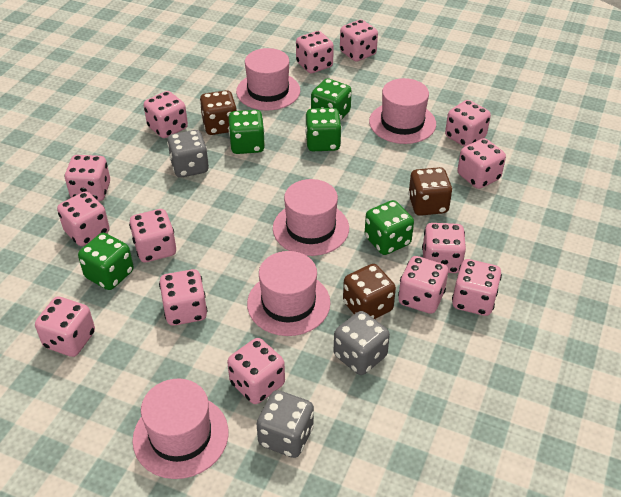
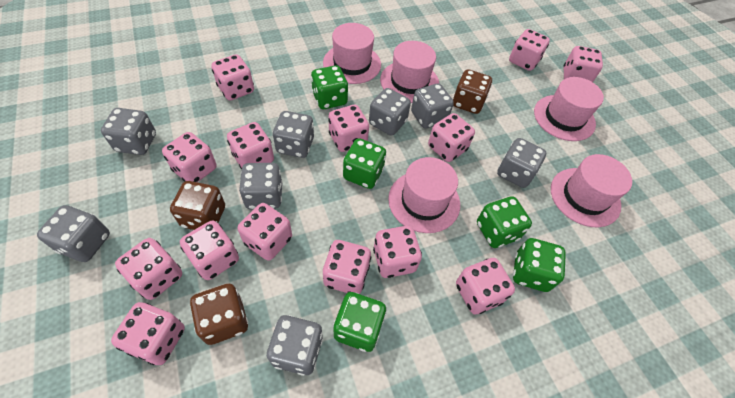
grey dice: 3 -> 8

